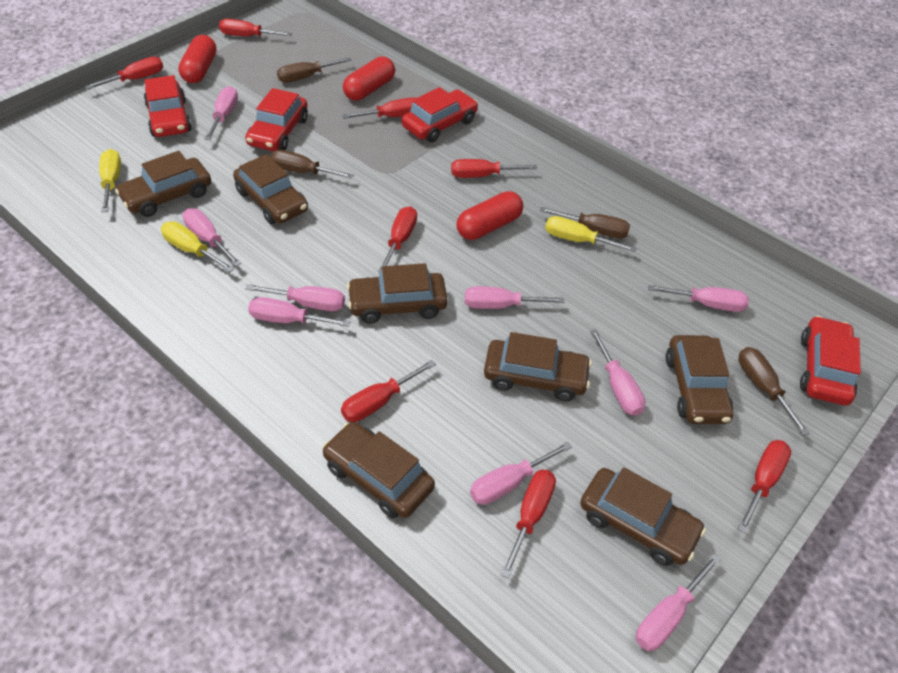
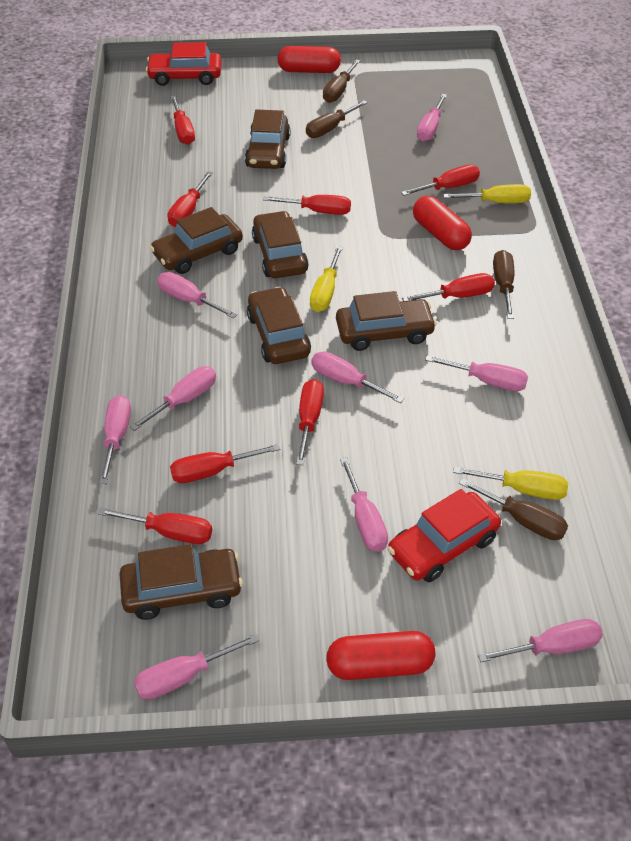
brown car: 7 -> 6
red car: 4 -> 2

